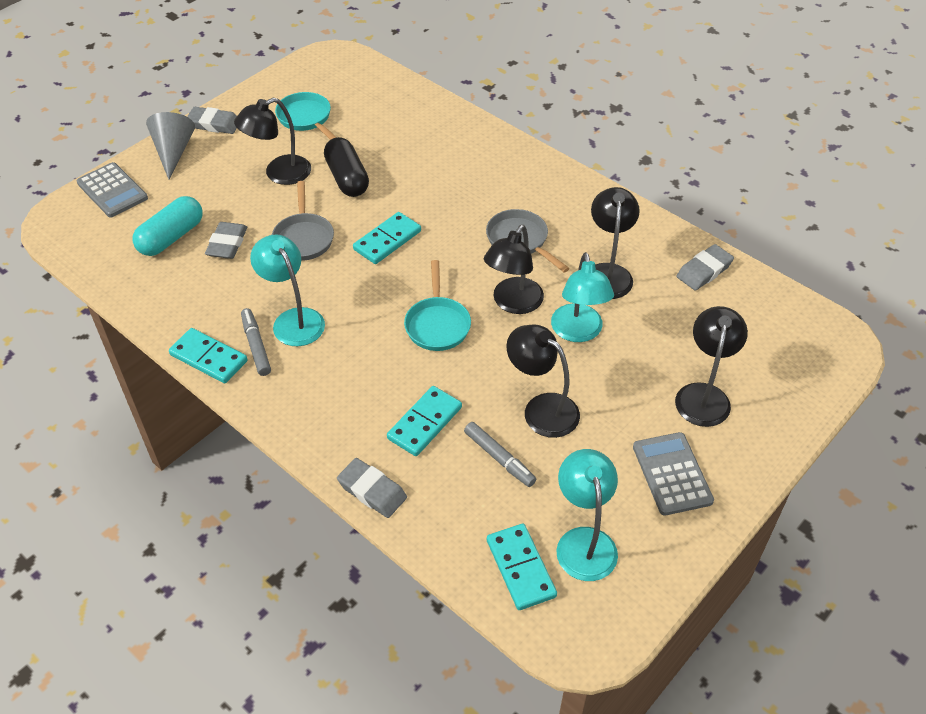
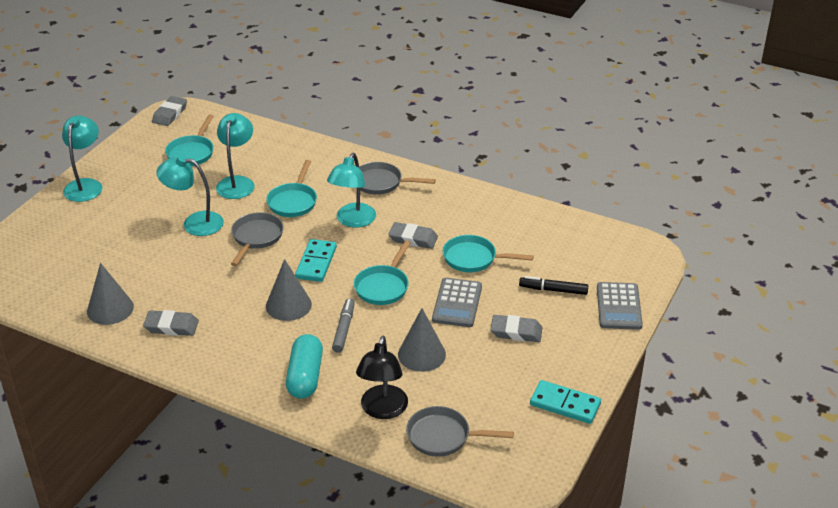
black capsule: 1 -> 0
black lamp: 5 -> 1
black marker: 0 -> 1
grey cone: 1 -> 3
grey marker: 2 -> 1
grey pan: 2 -> 3
turquoise domino: 4 -> 2
turquoise lamp: 3 -> 4
turquoise pan: 2 -> 4

